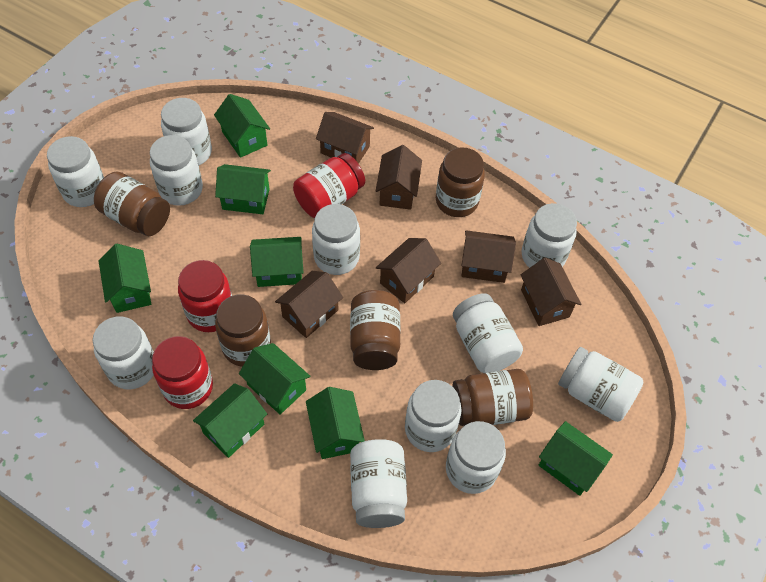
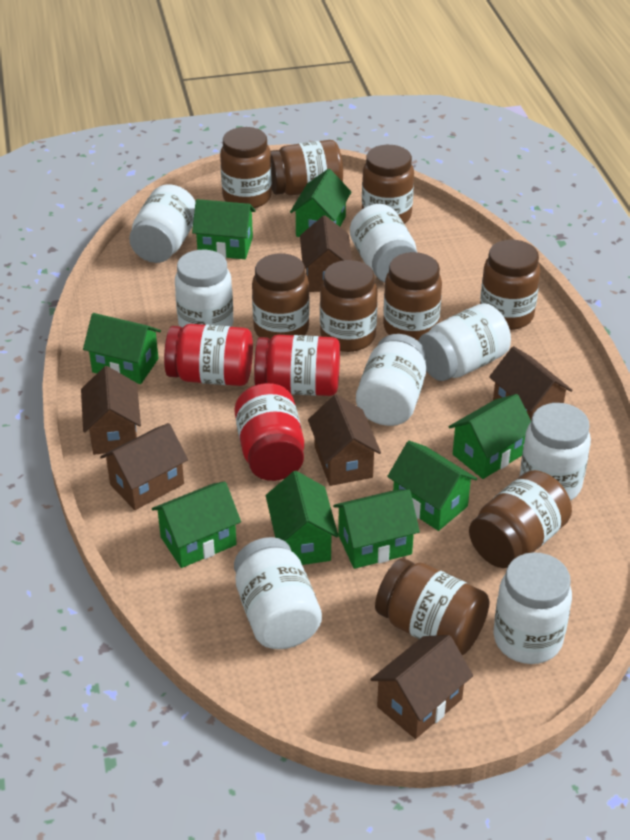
brown jar: 5 -> 9
white jar: 11 -> 8

